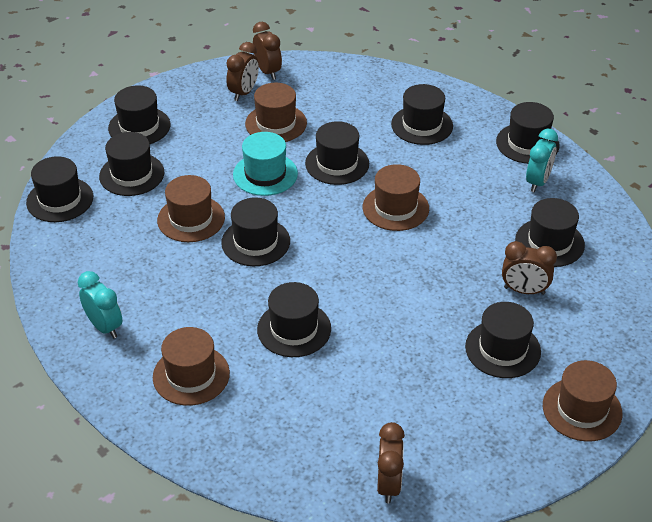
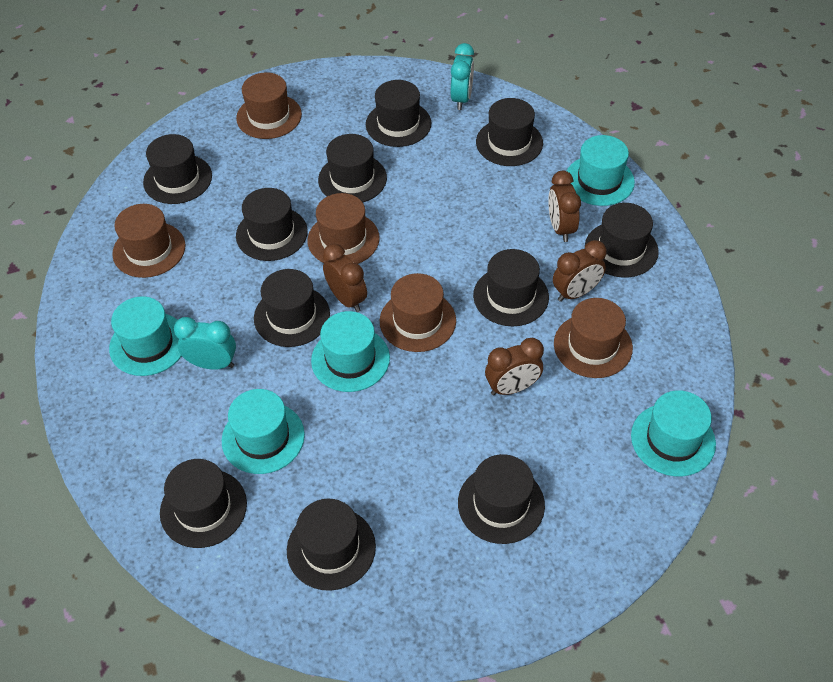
black hat: 10 -> 11
turquoise hat: 1 -> 5

